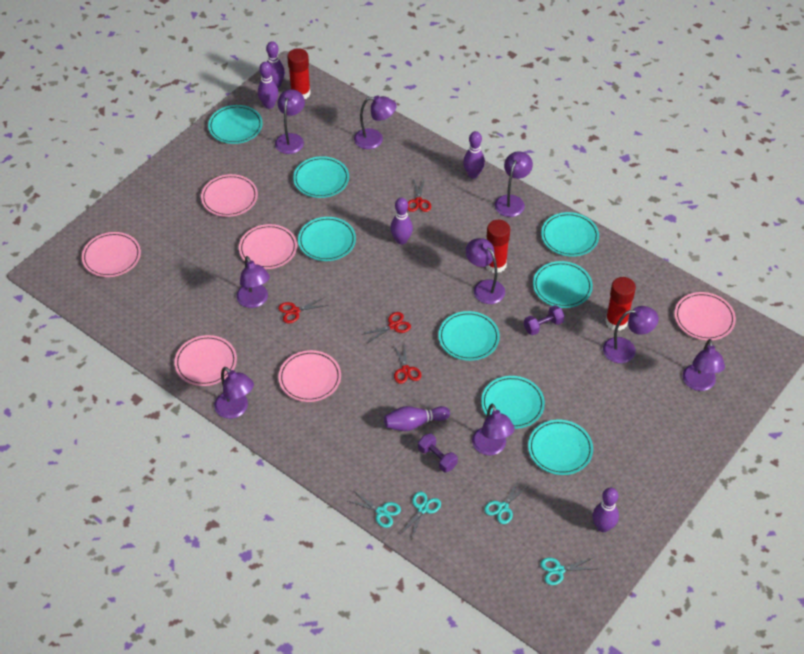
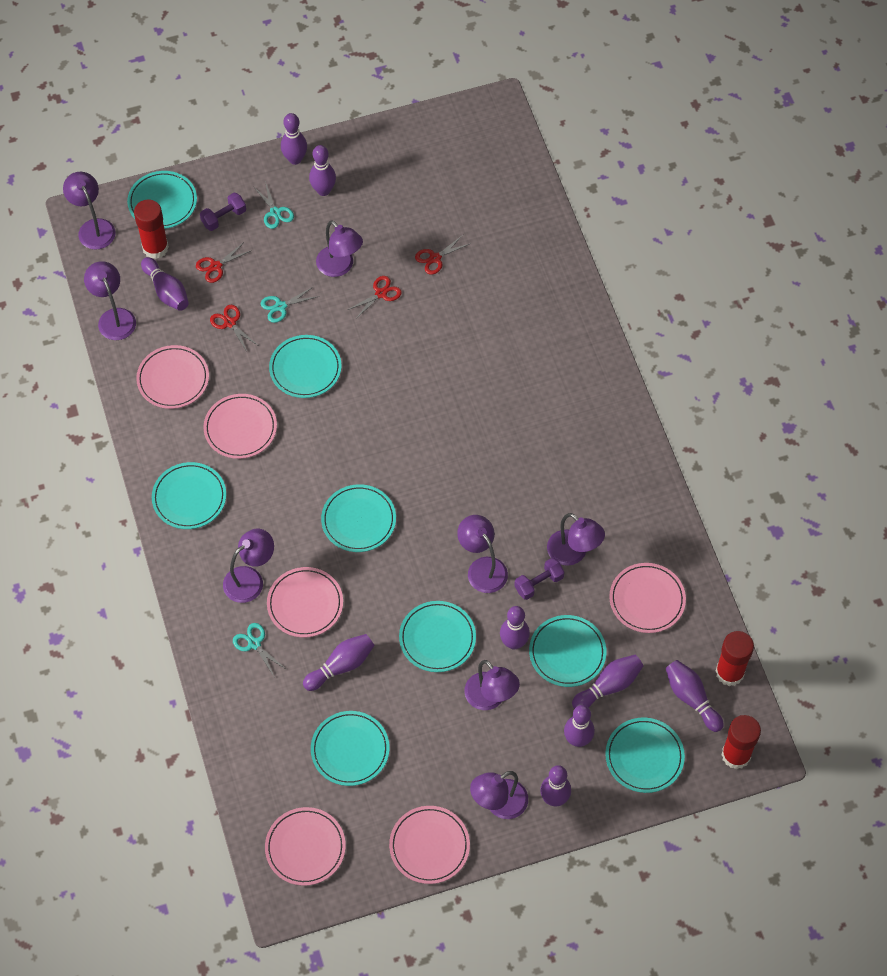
purple bowling pin: 6 -> 9
purple lamp: 9 -> 8
turquoise scissors: 4 -> 3

